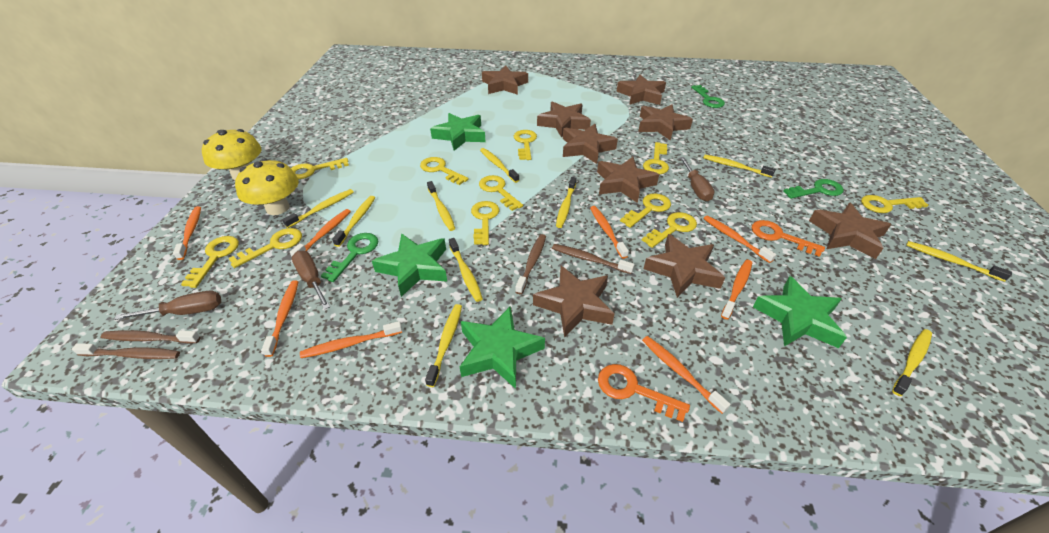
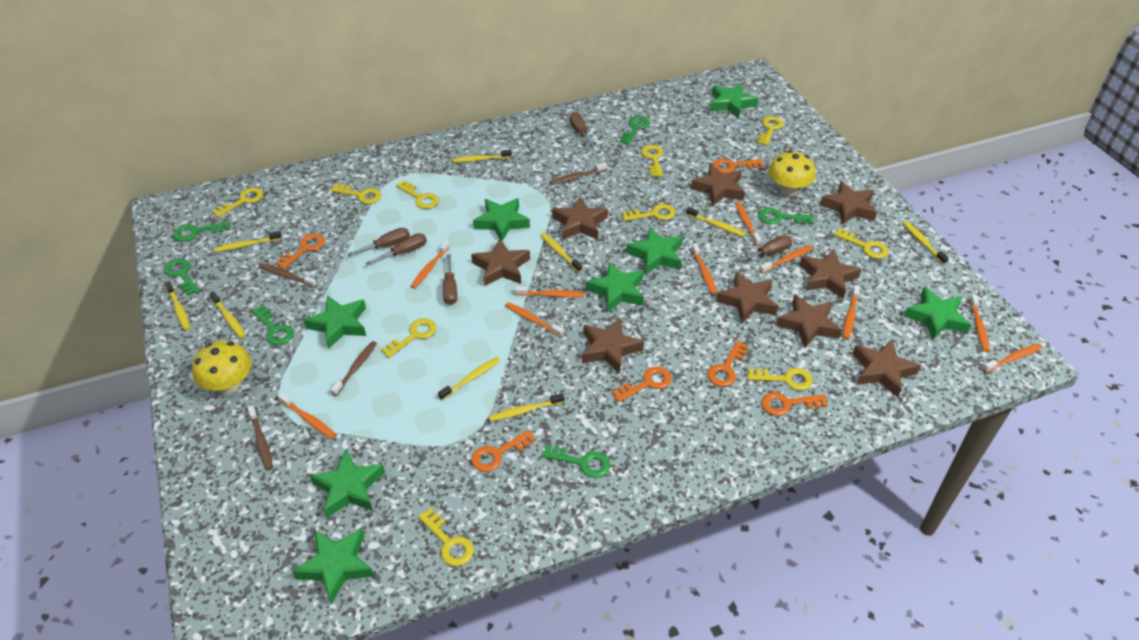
brown screwdriver: 3 -> 5
green key: 3 -> 6
green star: 4 -> 8
orange key: 2 -> 6
orange toothbrush: 8 -> 10
yellow key: 11 -> 10
yellow toothbrush: 10 -> 9

